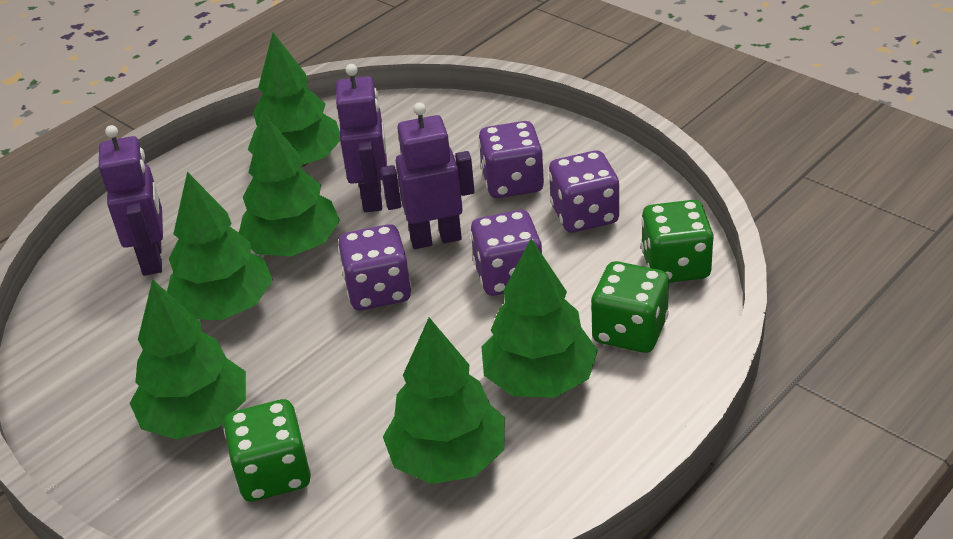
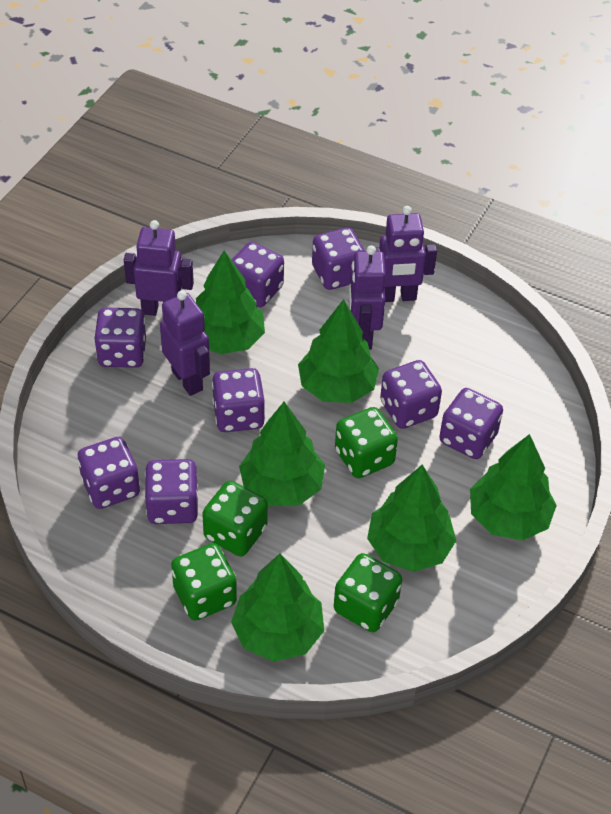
green dice: 3 -> 4
purple dice: 4 -> 8
purple robot: 3 -> 4

